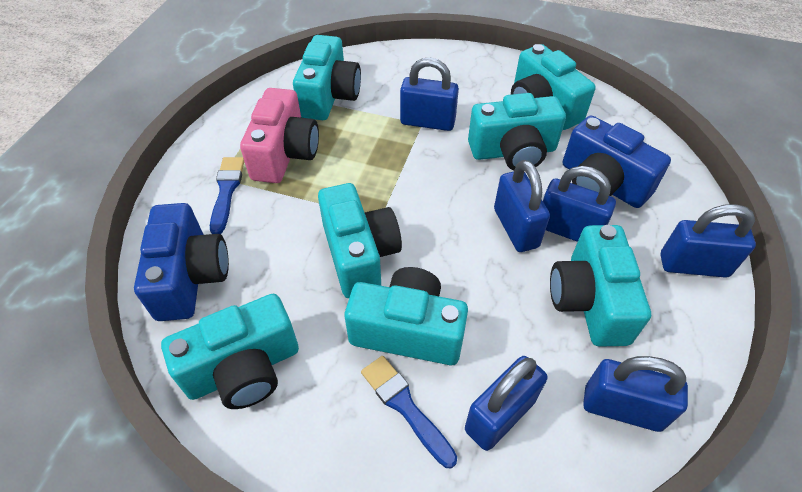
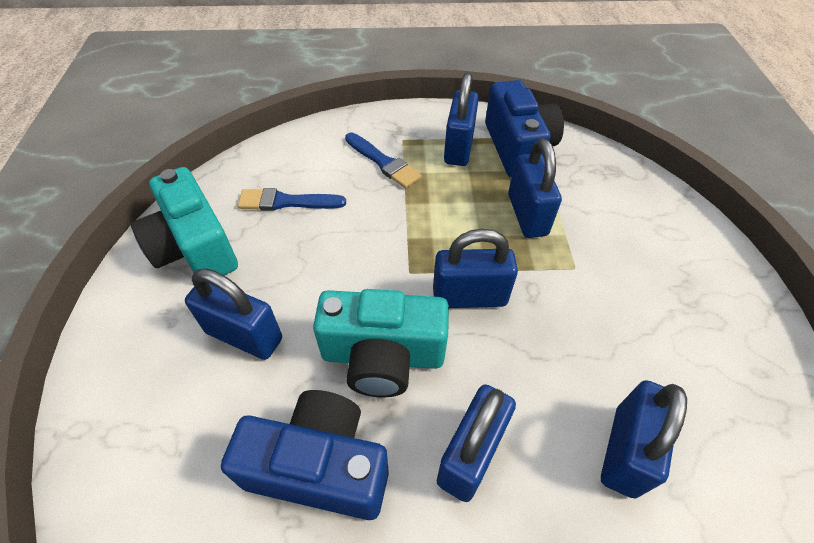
pink camera: 1 -> 0
turquoise camera: 7 -> 2

